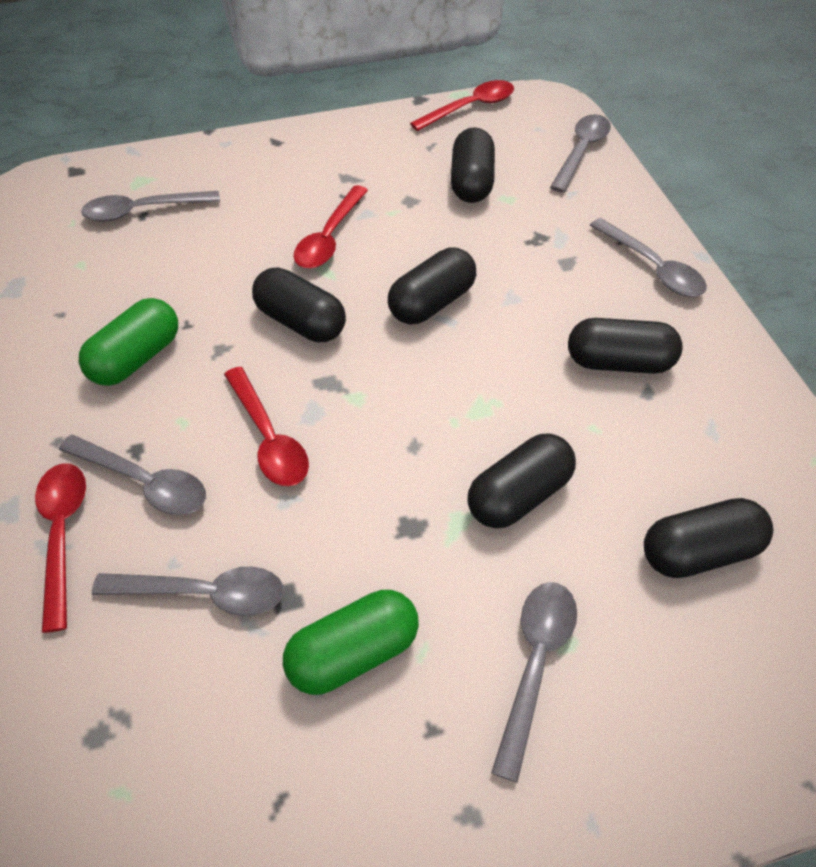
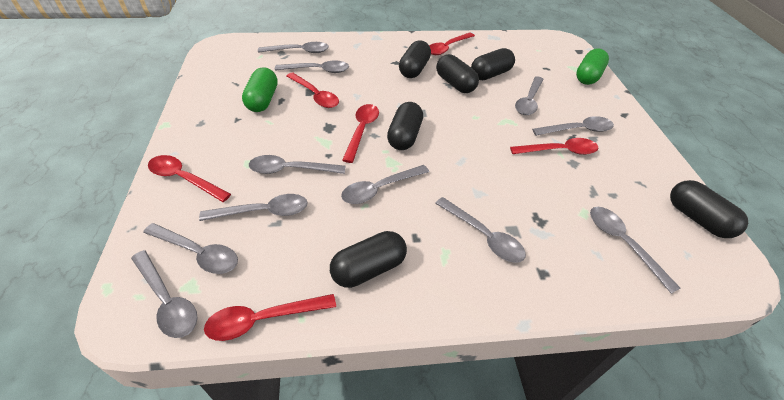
grey spoon: 6 -> 11
red spoon: 4 -> 6

